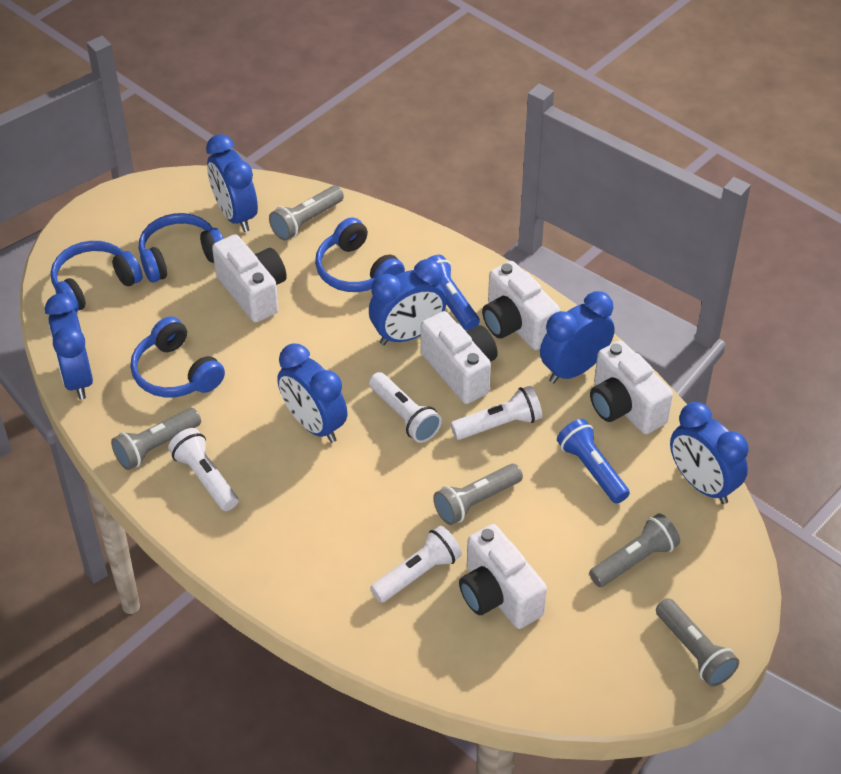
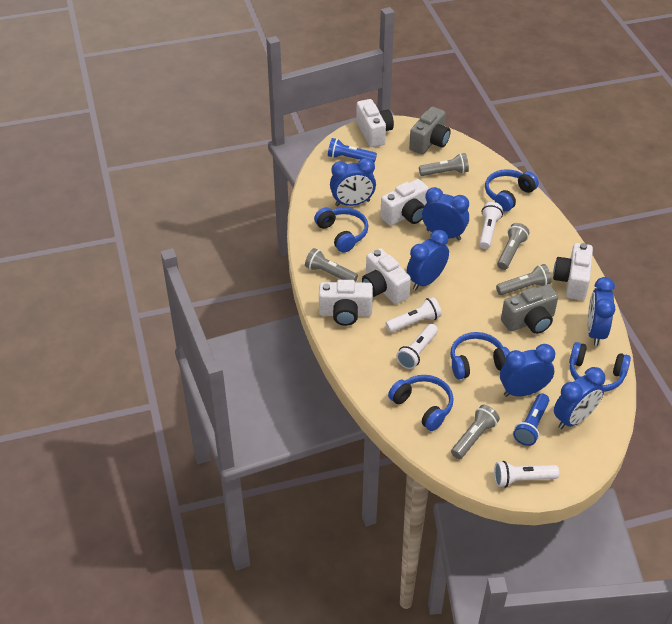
blue headphones: 4 -> 5
grey camera: 0 -> 2

